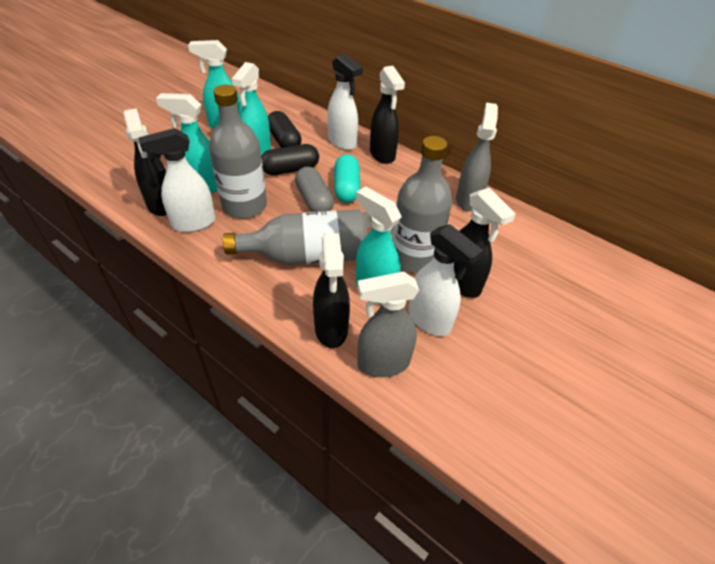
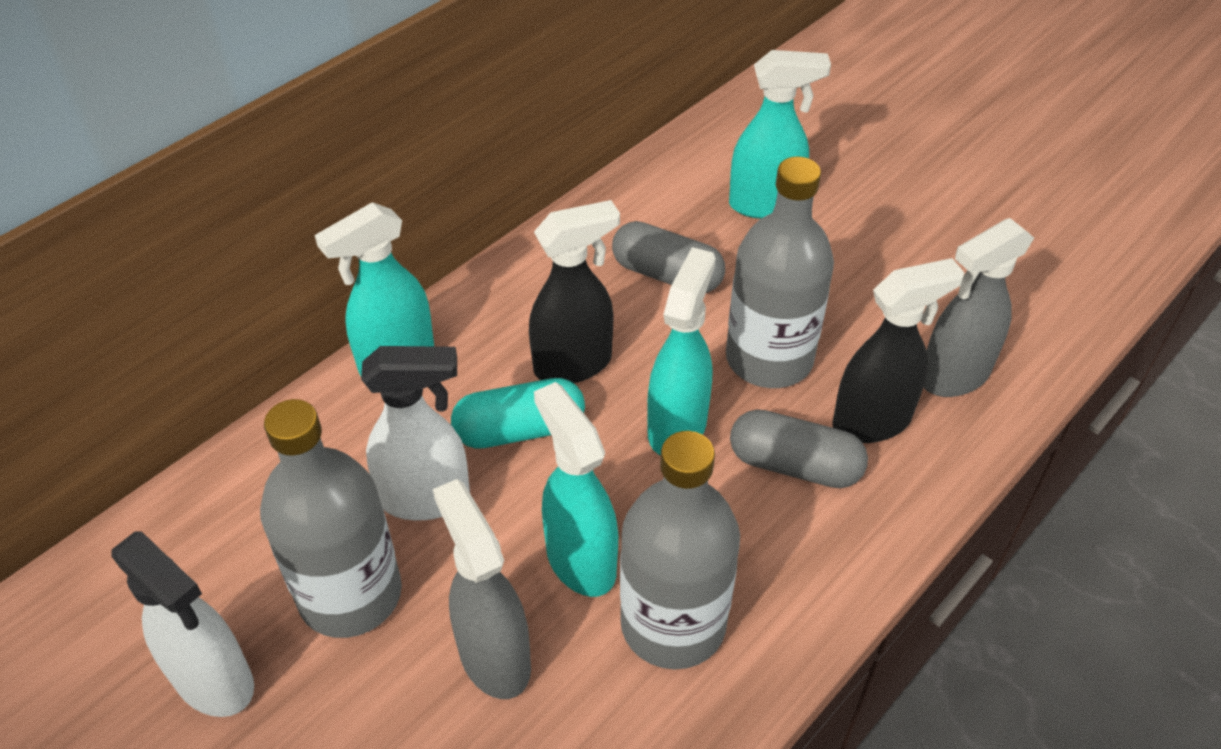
black capsule: 2 -> 0
black spray bottle: 4 -> 2
grey capsule: 1 -> 2
white spray bottle: 3 -> 2

